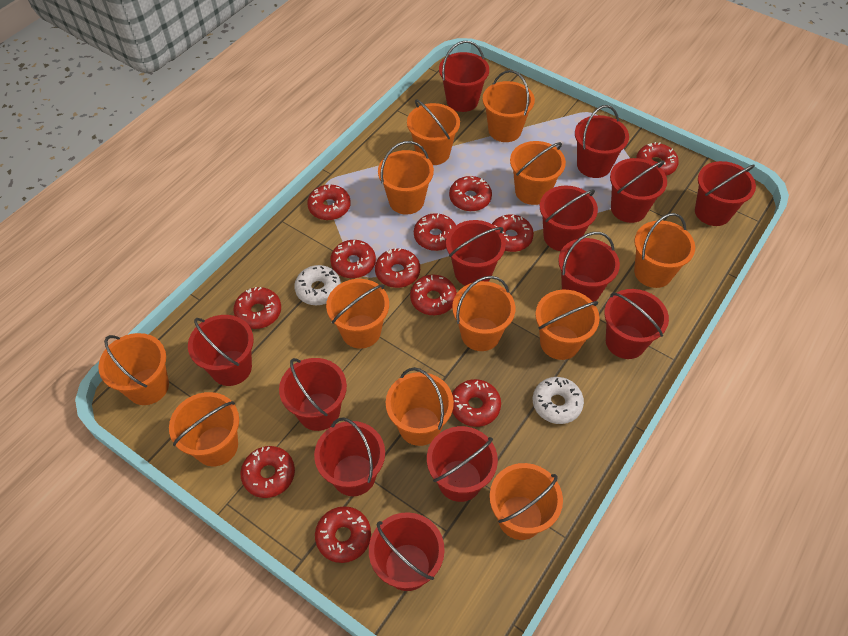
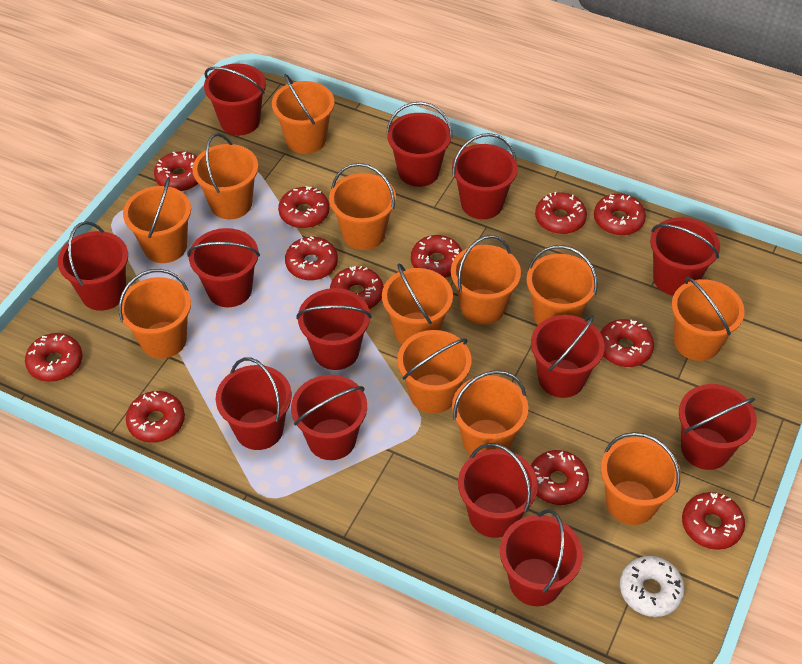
white donut: 2 -> 1

